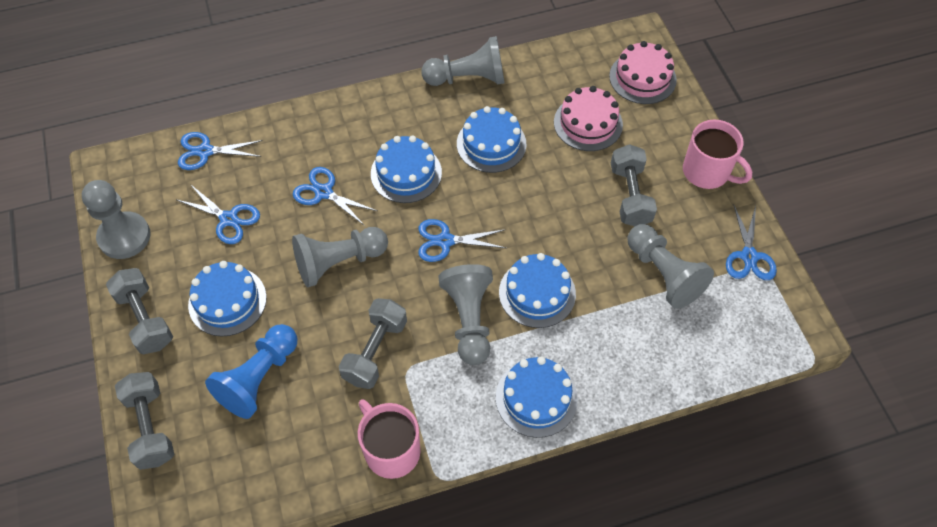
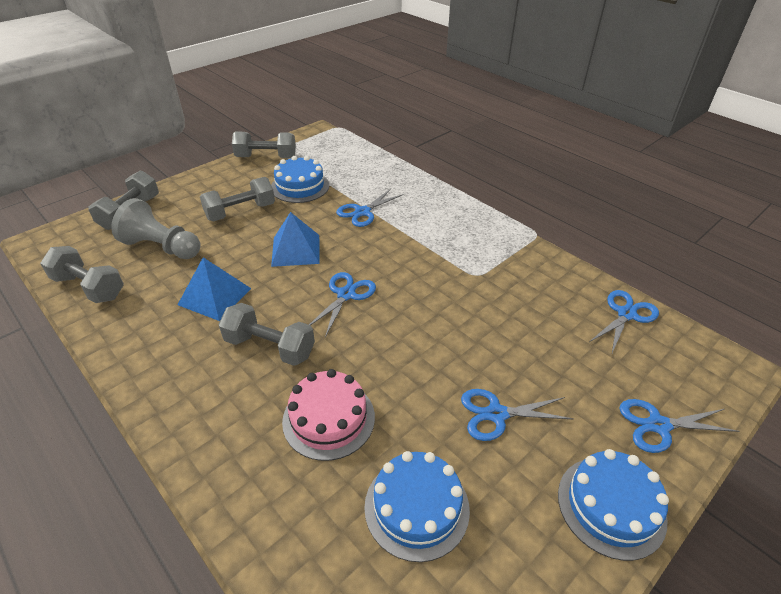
blue cake: 5 -> 3
blue pawn: 1 -> 0
blue pyramid: 0 -> 2
grey dumbbell: 4 -> 5
grey pawn: 5 -> 1
pink cake: 2 -> 1
pink mug: 2 -> 0

